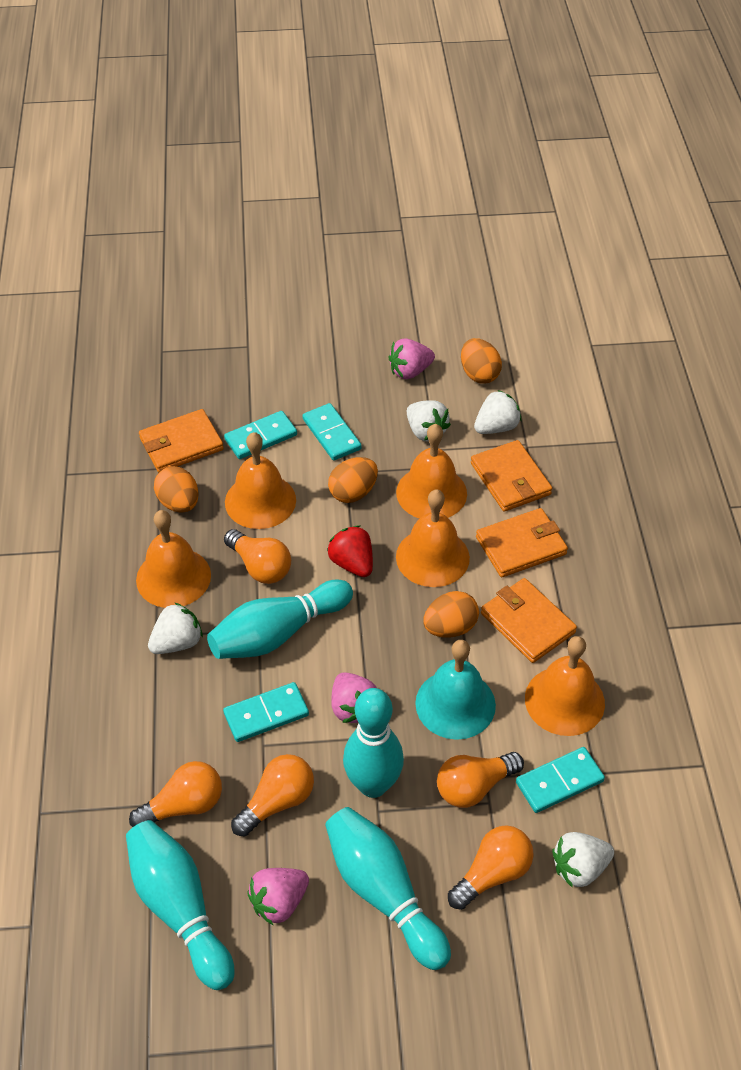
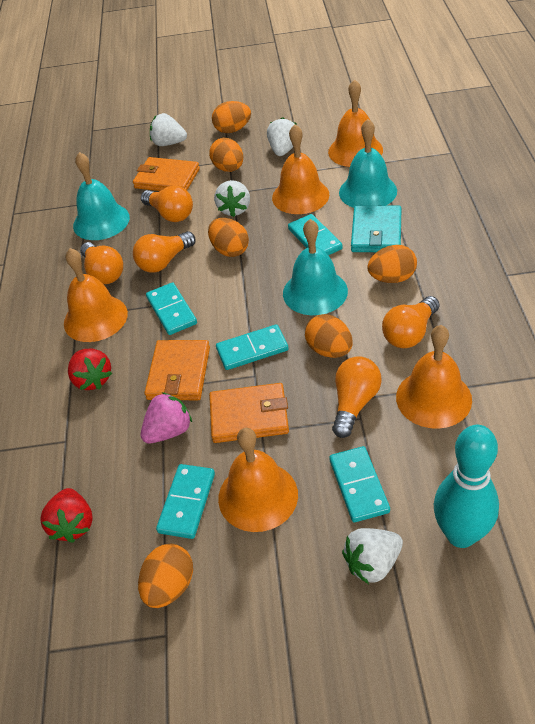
orange egg: 4 -> 6
orange wallet: 4 -> 3
pink strawberry: 3 -> 1
red strawberry: 1 -> 2
turquoise bell: 1 -> 3
turquoise bowling pin: 4 -> 1
turquoise domino: 4 -> 5
turquoise wallet: 0 -> 1

